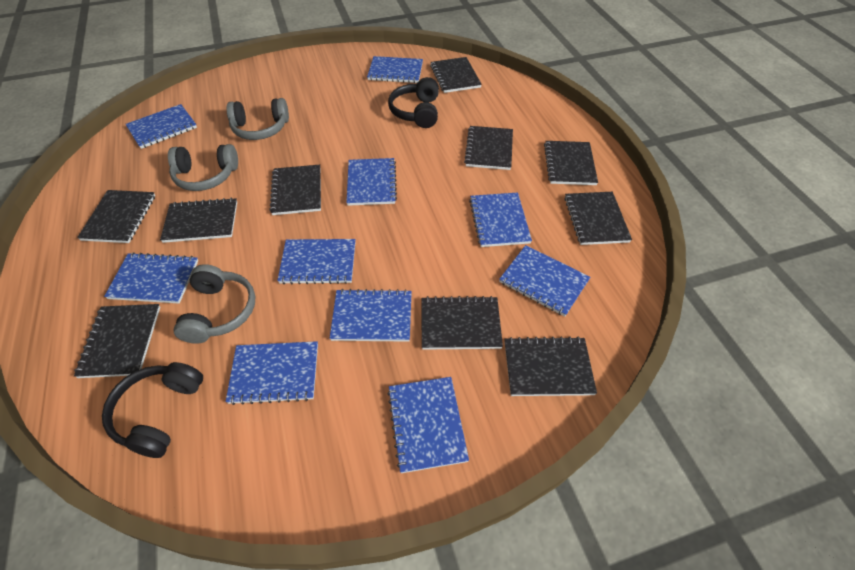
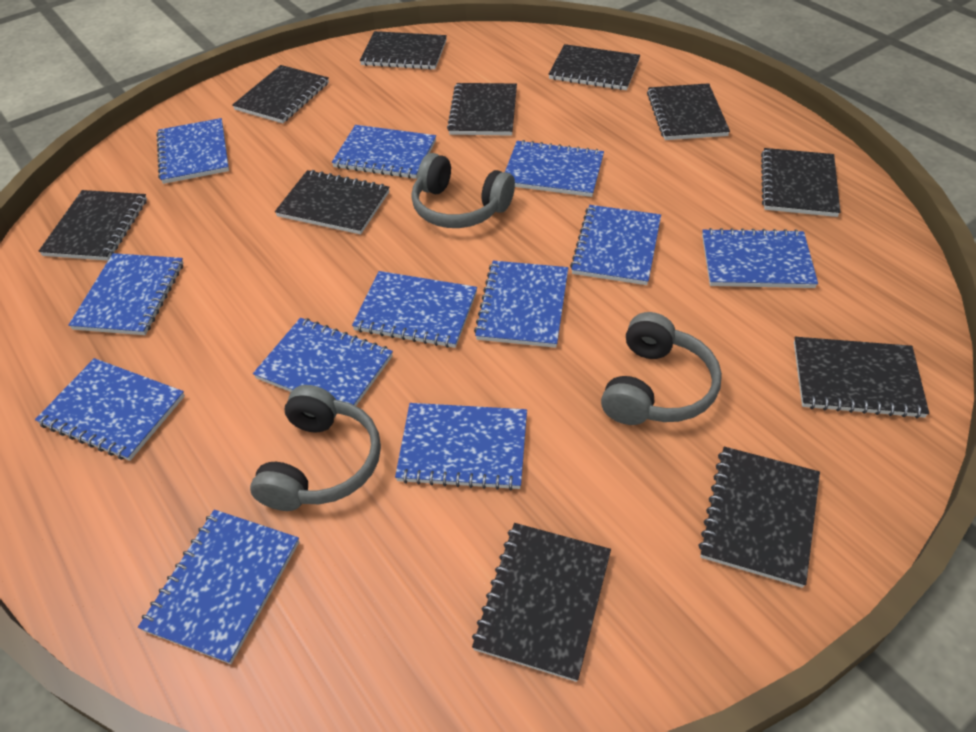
black headphones: 2 -> 0
black notebook: 10 -> 11
blue notebook: 10 -> 12

